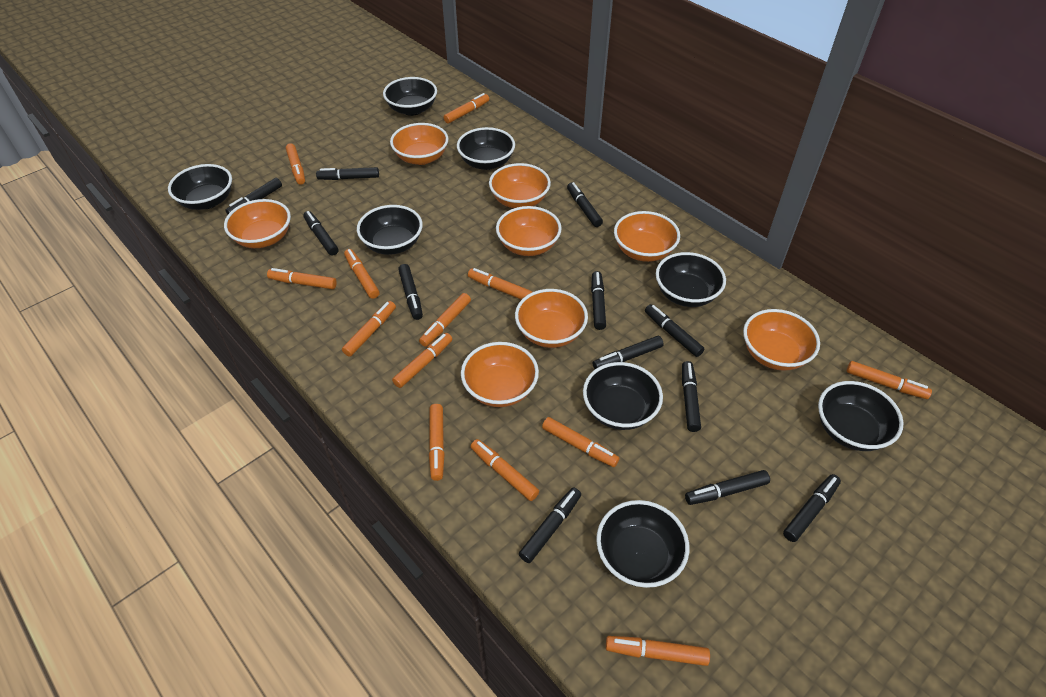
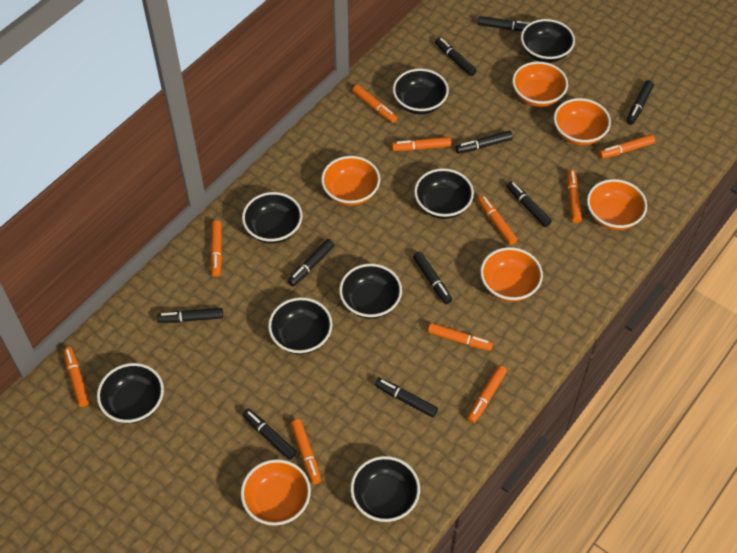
black marker: 12 -> 10
orange bowl: 8 -> 6
orange marker: 13 -> 10

